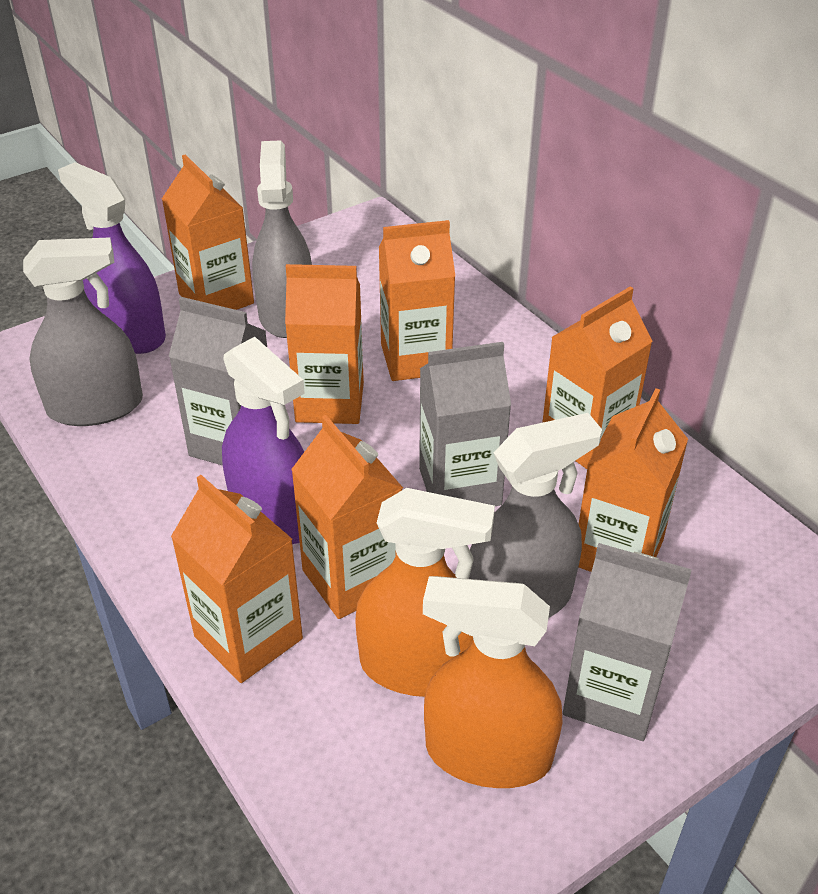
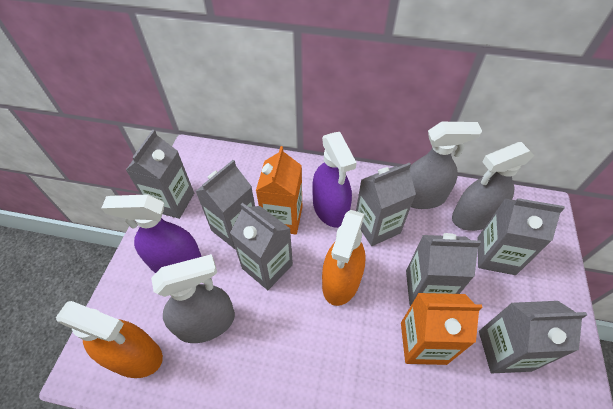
grey carton: 3 -> 7
orange carton: 7 -> 2

